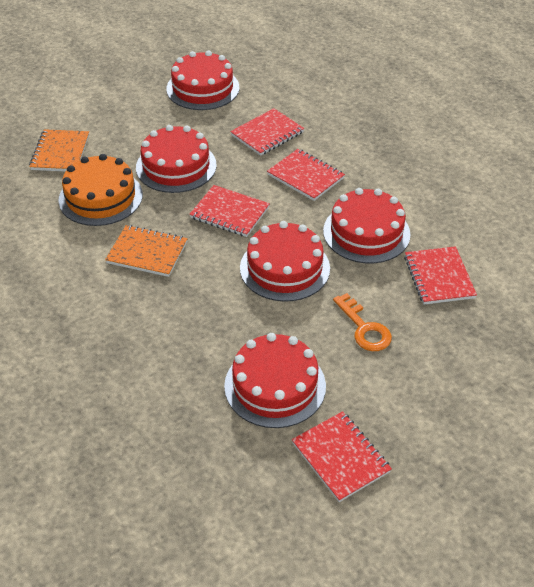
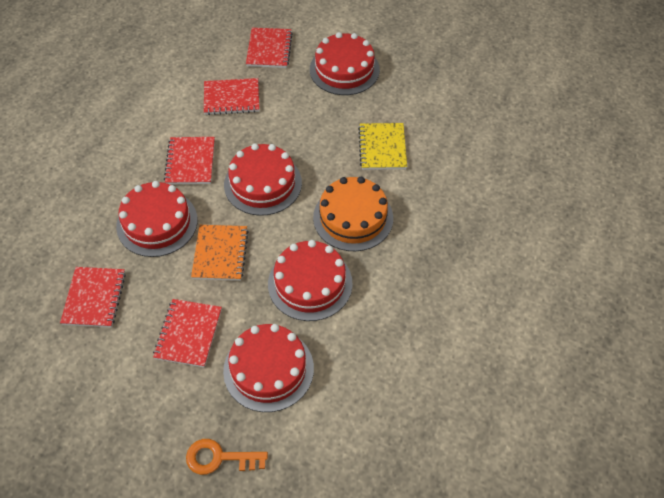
orange notebook: 2 -> 1
yellow notebook: 0 -> 1

